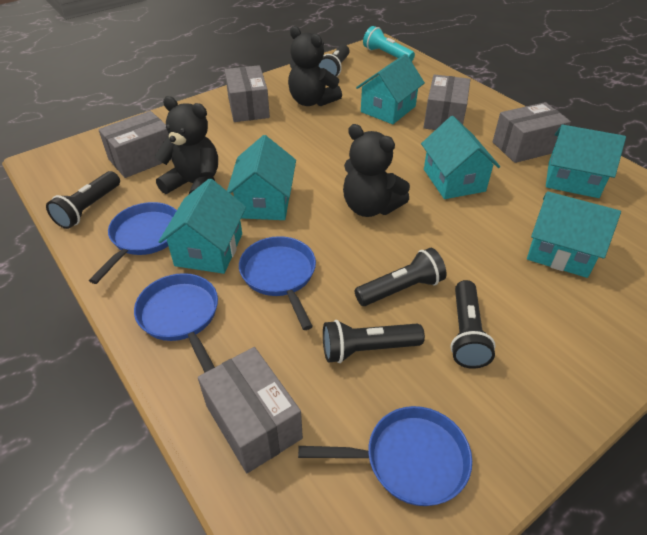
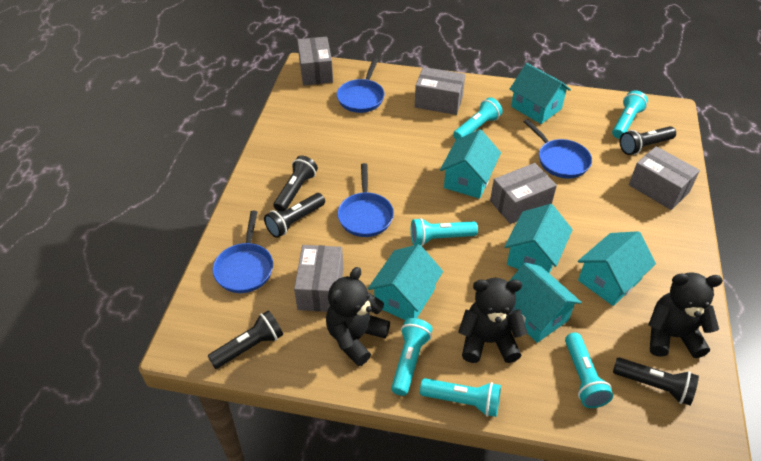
turquoise flashlight: 1 -> 6

